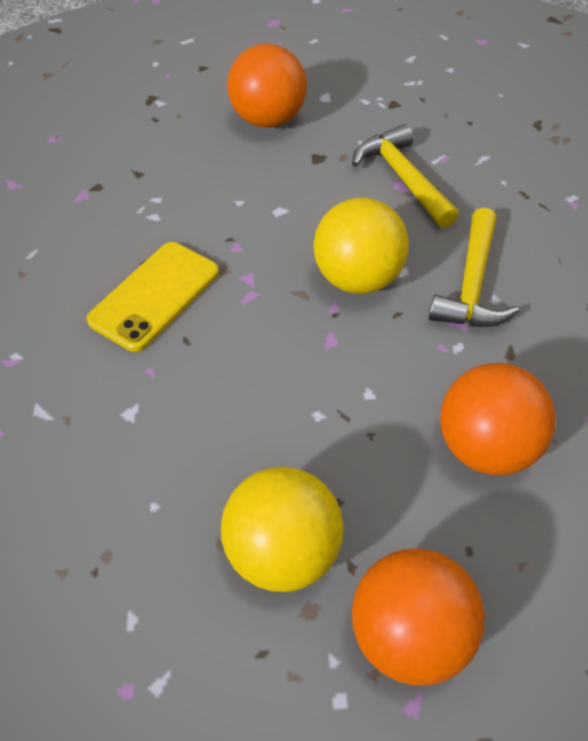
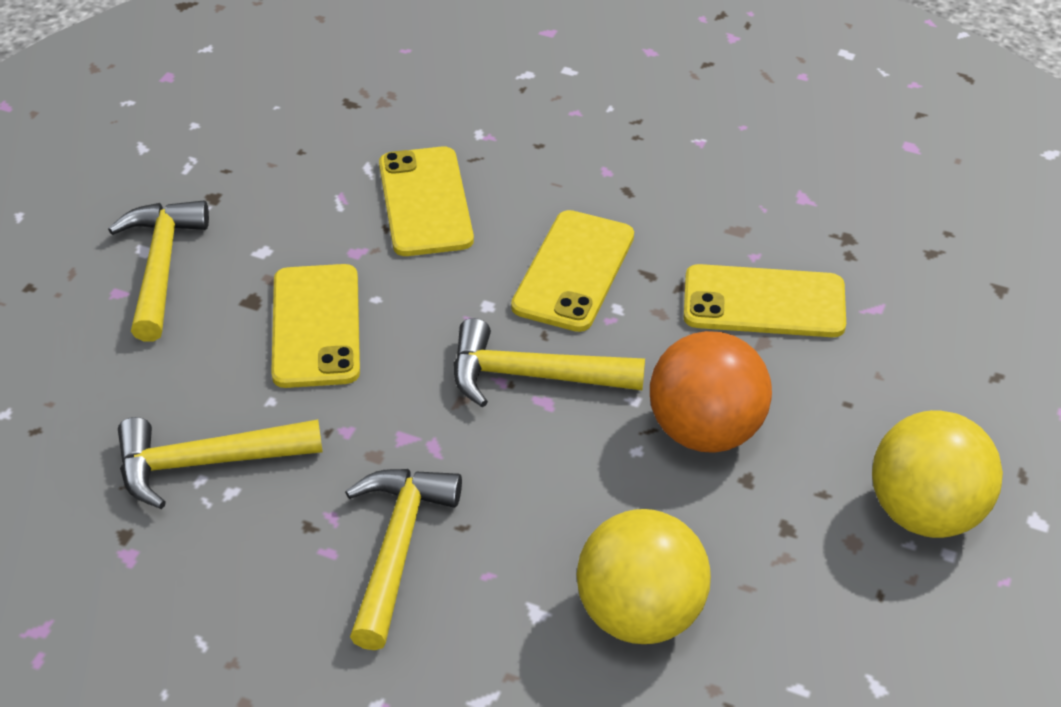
orange ball: 3 -> 1
yellow hammer: 2 -> 4
yellow phone: 1 -> 4

